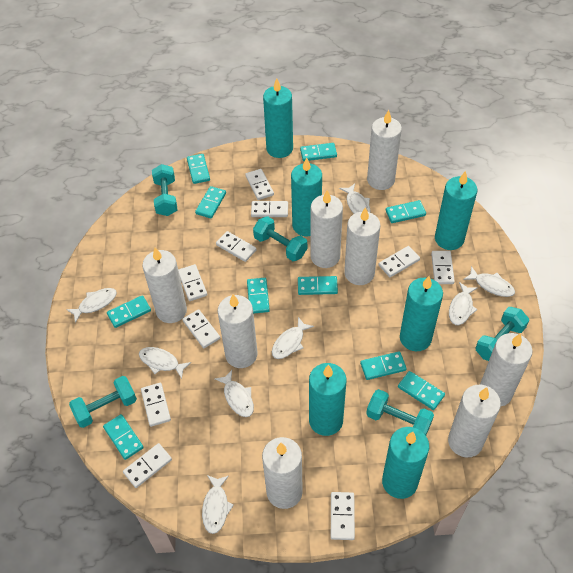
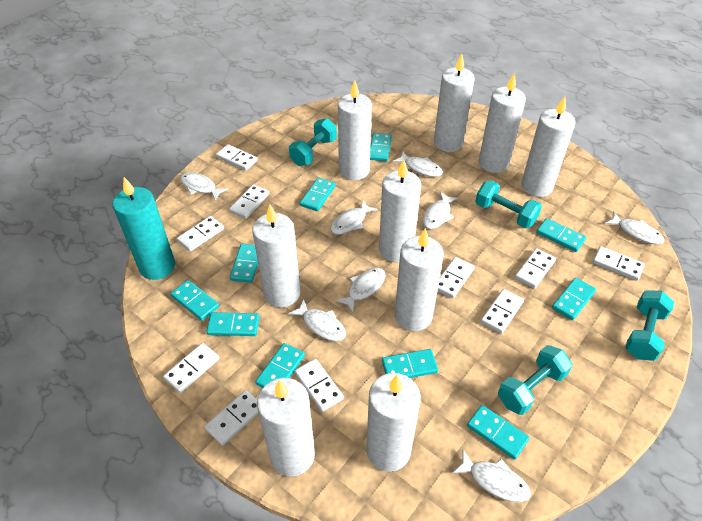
turquoise candle: 6 -> 1
turquoise dumbbell: 5 -> 4
white candle: 8 -> 9

